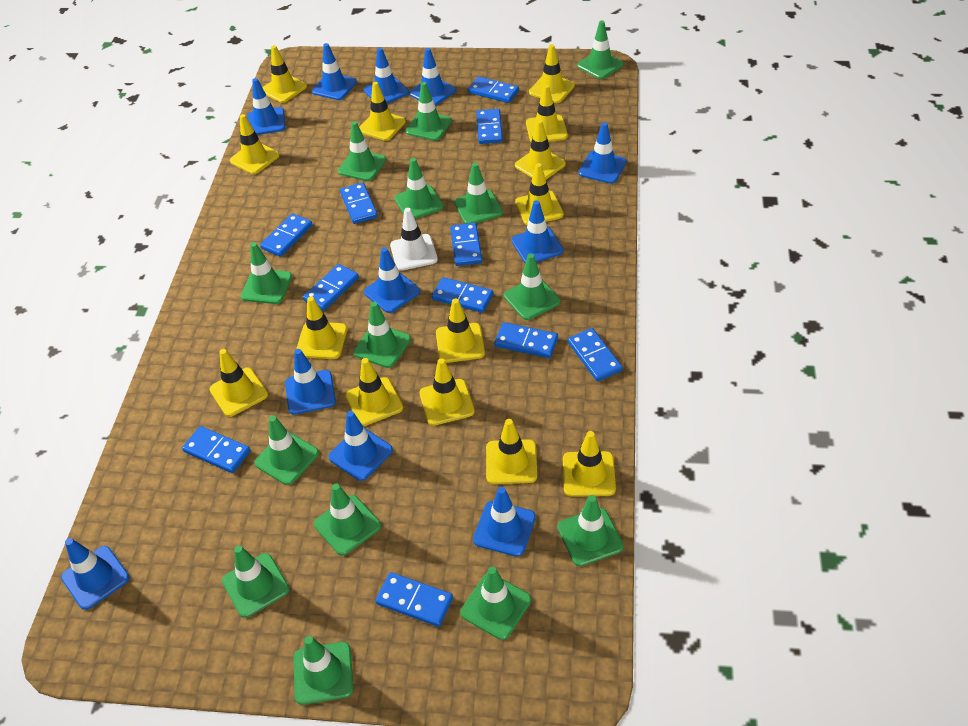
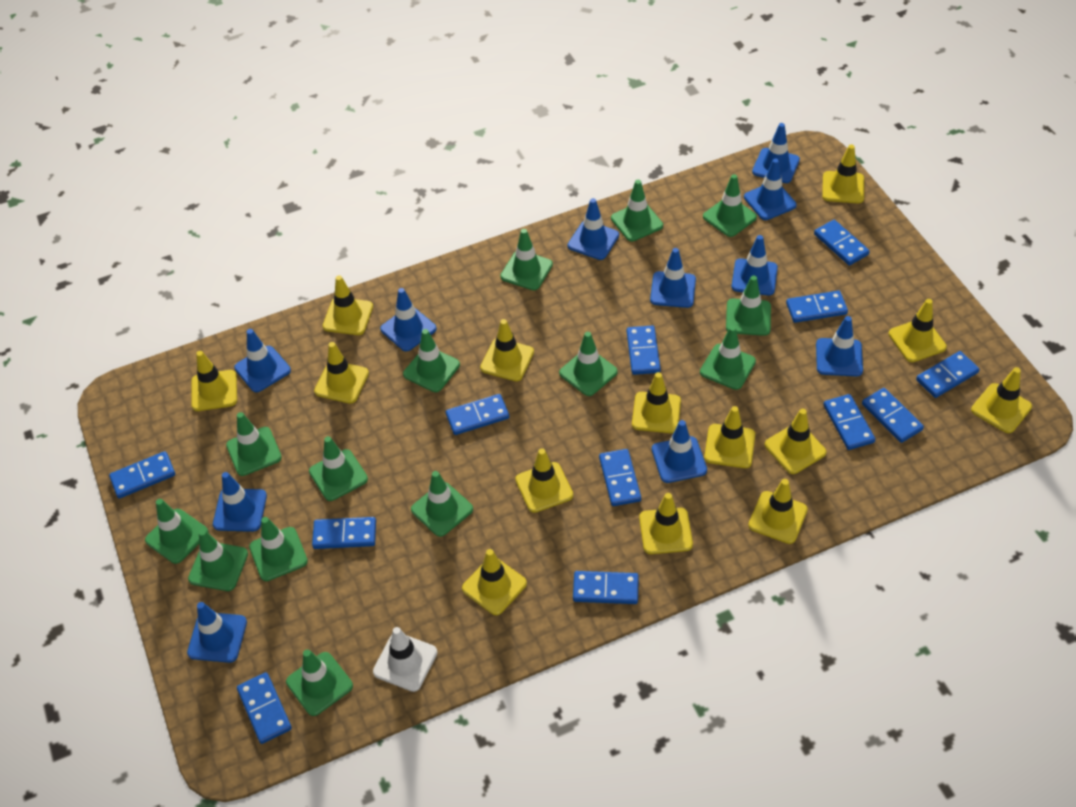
blue domino: 11 -> 12

